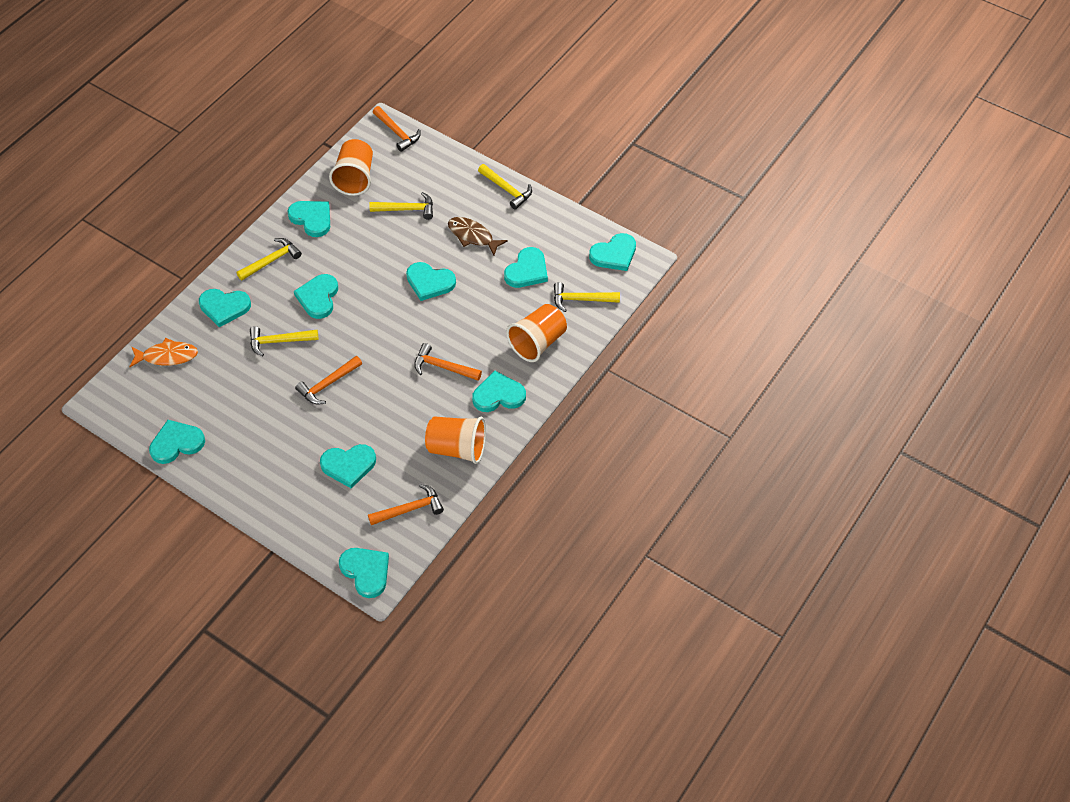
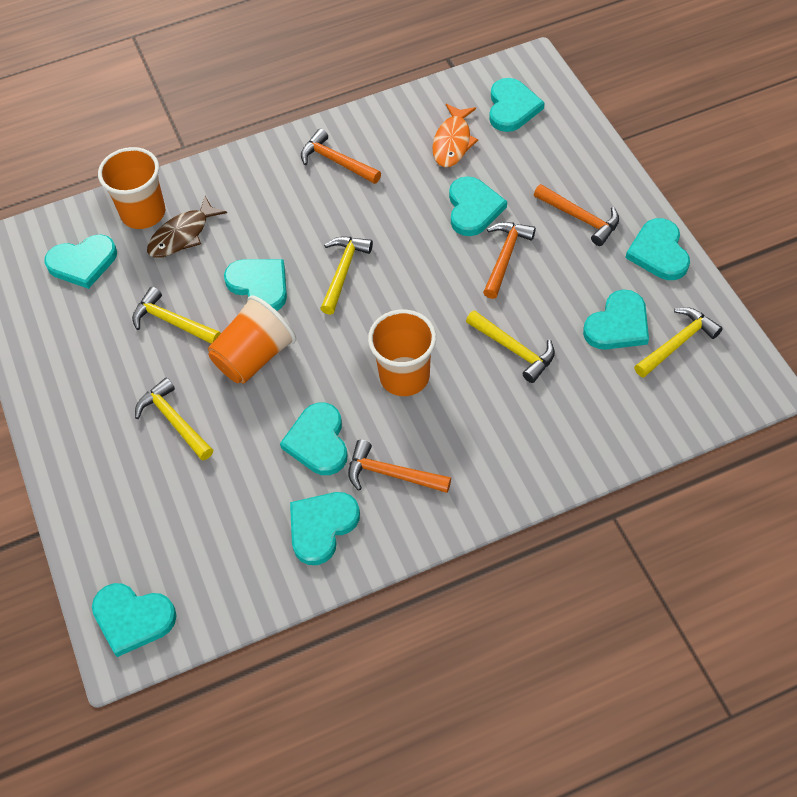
turquoise heart: 10 -> 9

